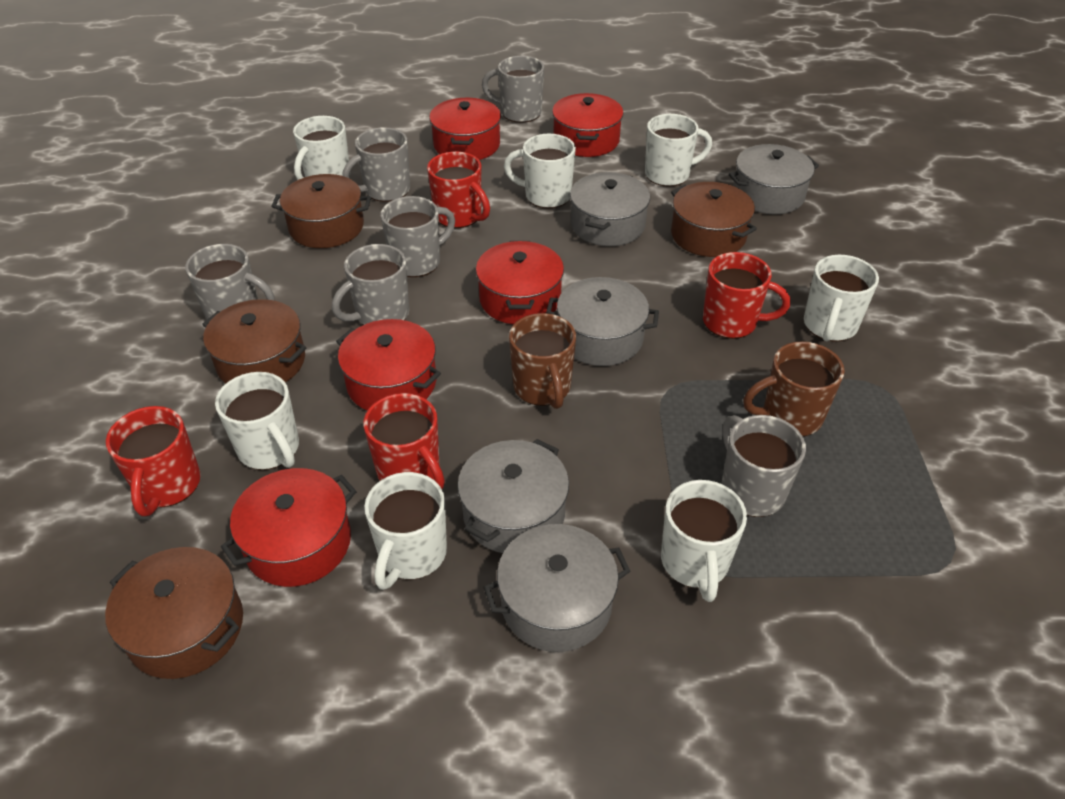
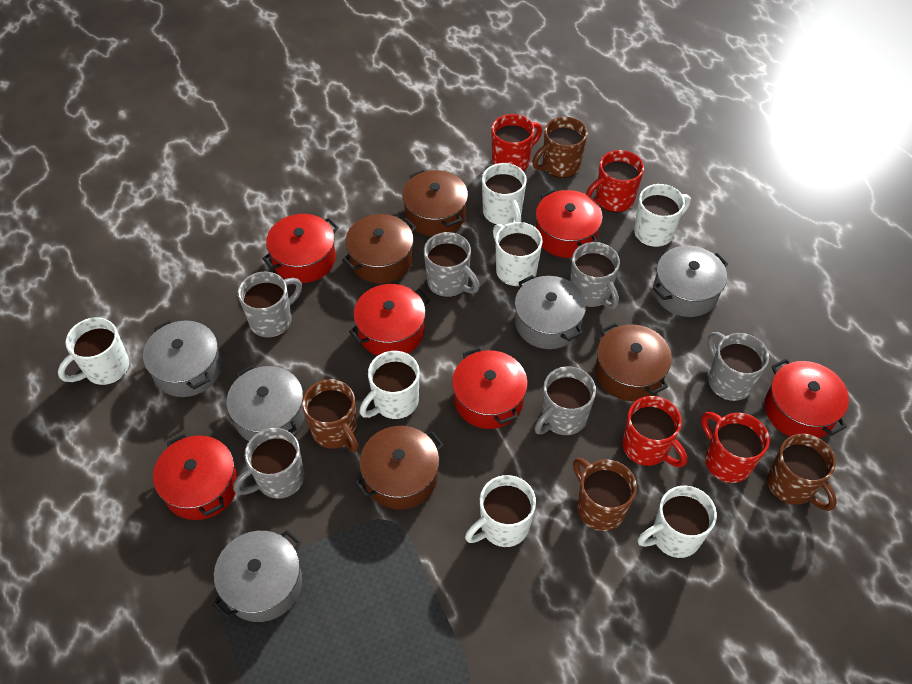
brown mug: 2 -> 4
red pot: 5 -> 6

